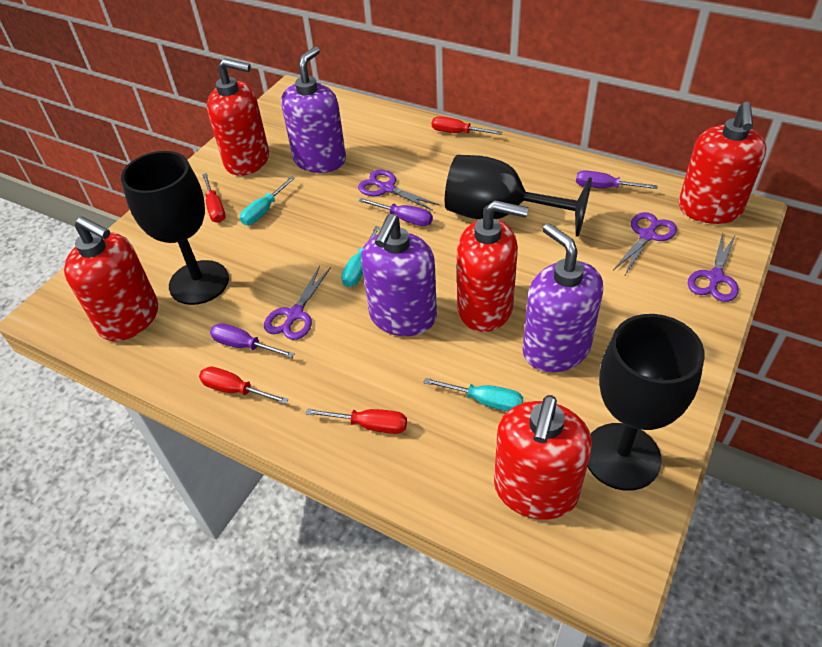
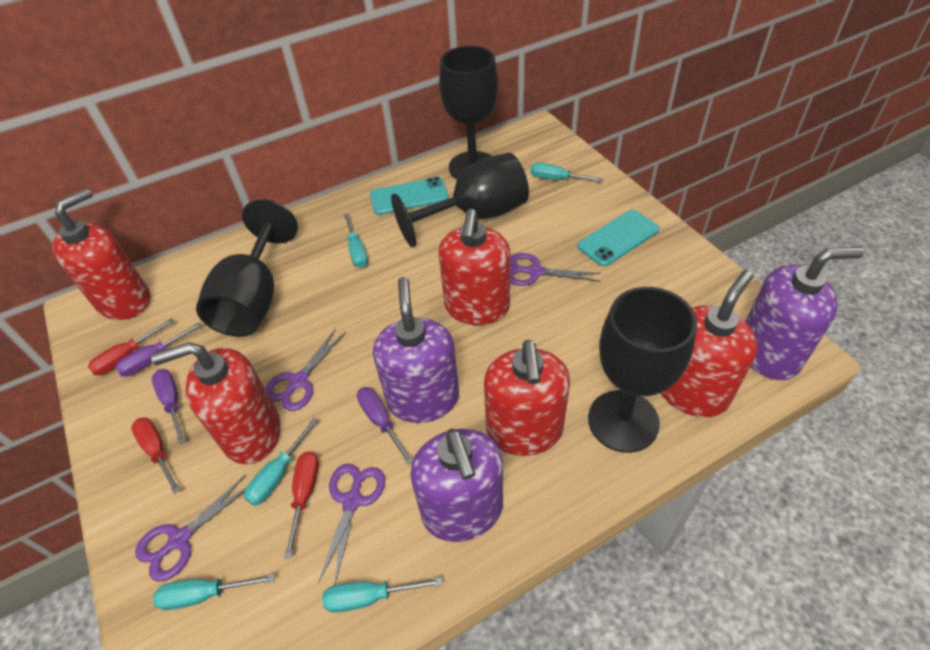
black goblet: 3 -> 4
red screwdriver: 4 -> 3
turquoise phone: 0 -> 2
turquoise screwdriver: 3 -> 5

